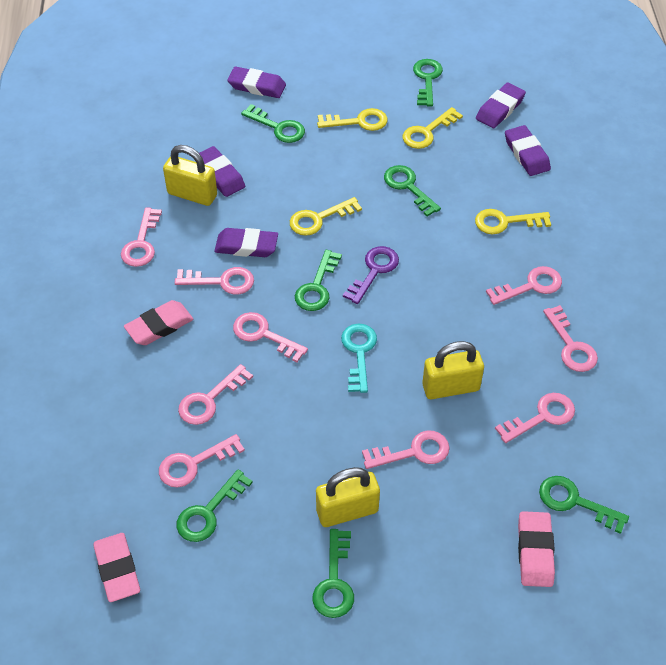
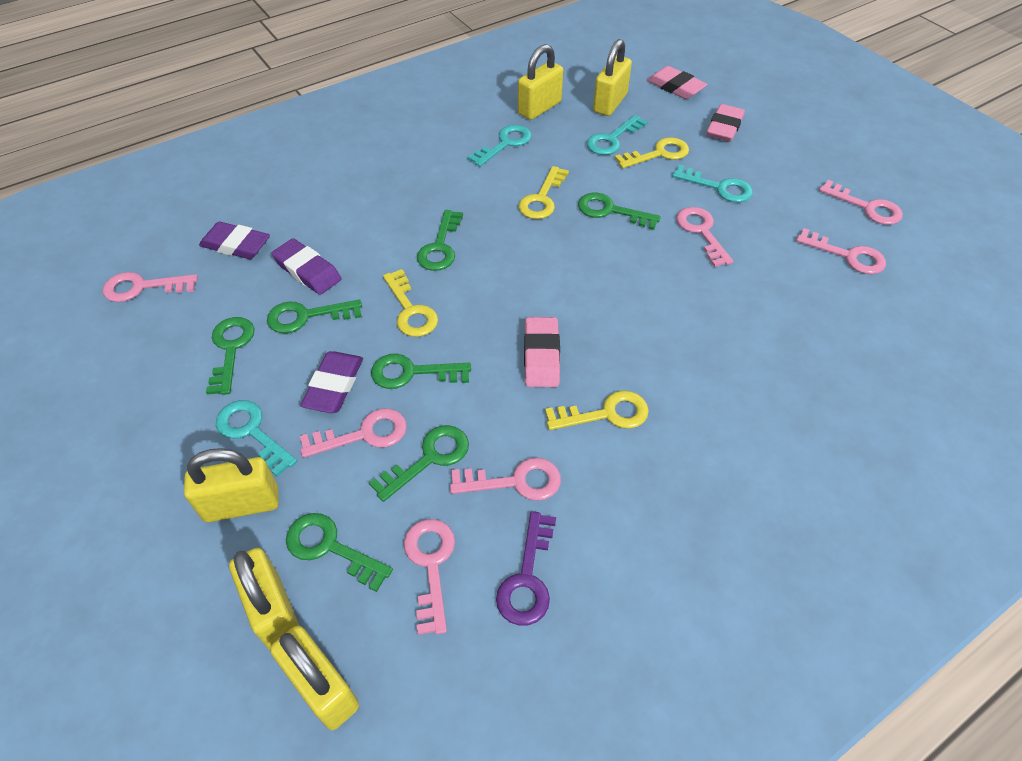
pink key: 9 -> 7
purple eraser: 5 -> 3
turquoise key: 1 -> 4
yellow padlock: 3 -> 5

